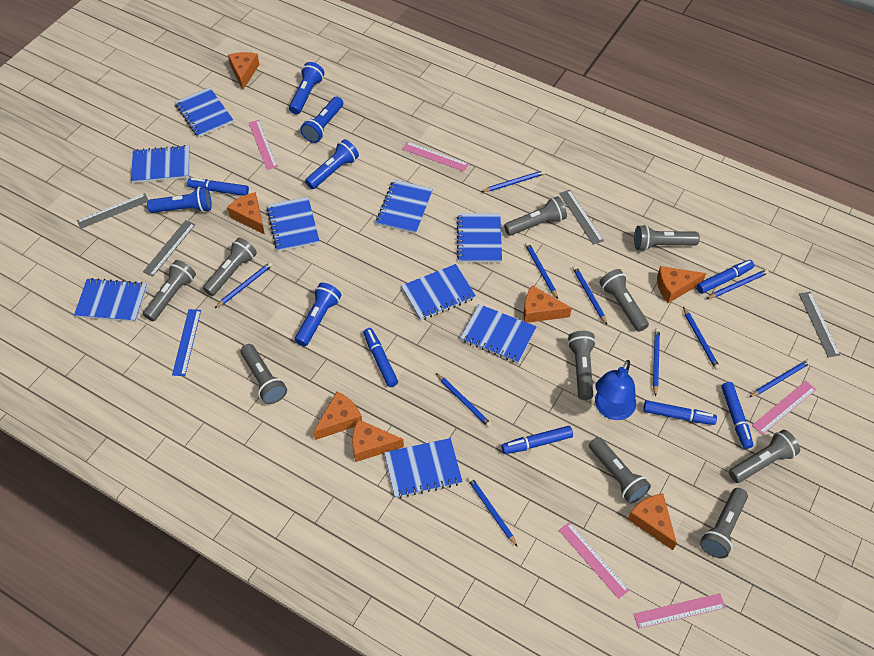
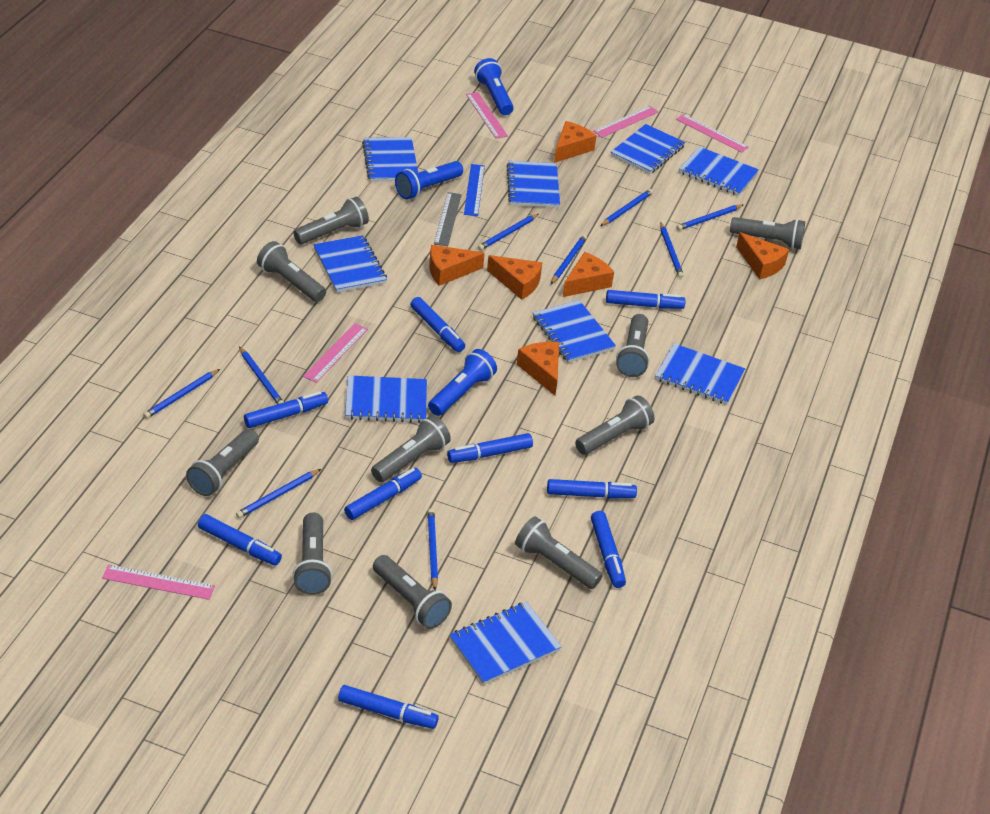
blue flashlight: 5 -> 3
blue lamp: 1 -> 0
blue marker: 6 -> 9
blue pencil: 10 -> 9
grey ruler: 4 -> 1
orange cheese: 7 -> 6

